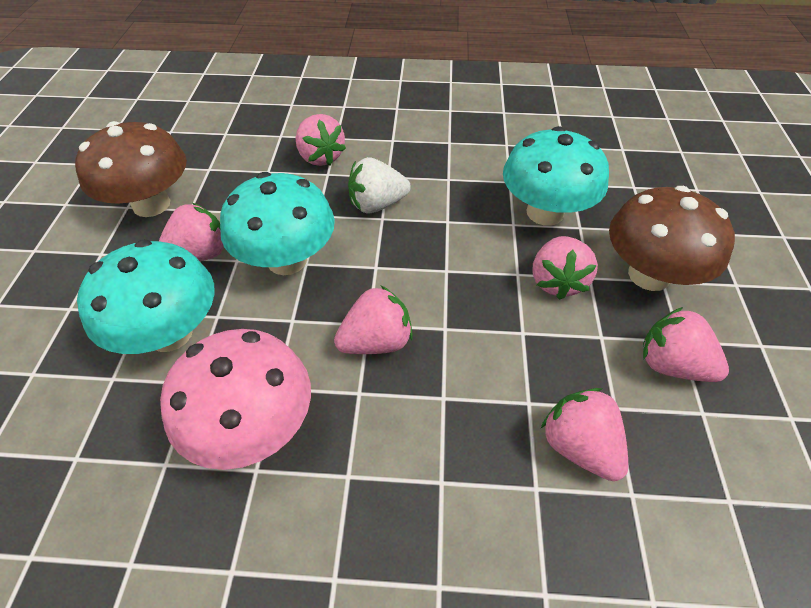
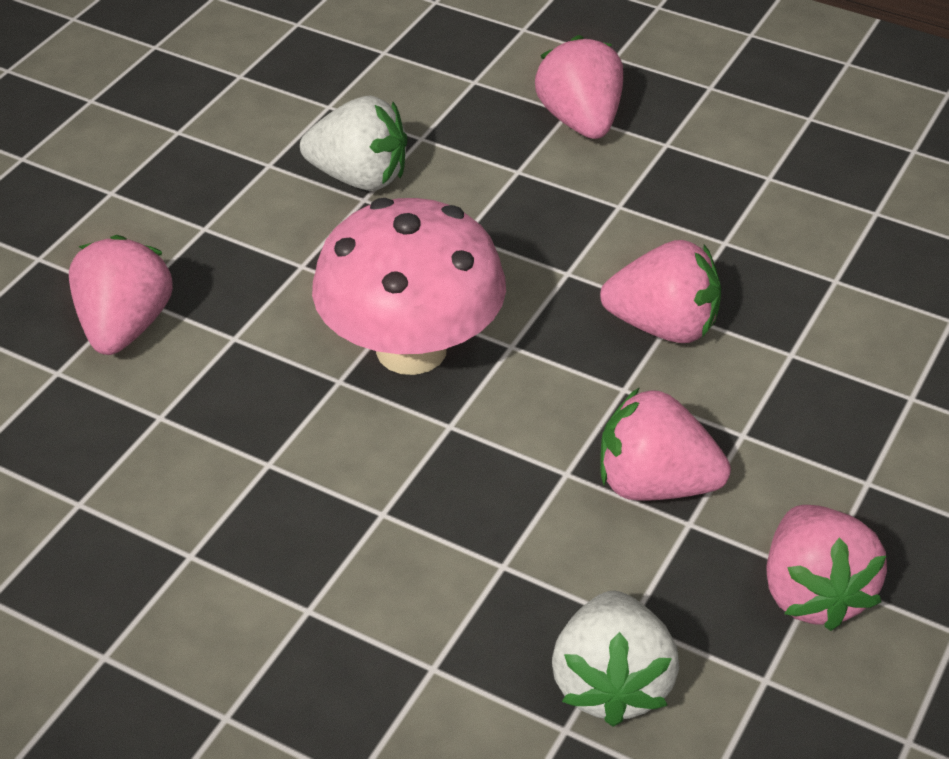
brown mushroom: 2 -> 0
pink strawberry: 6 -> 5
turquoise mushroom: 3 -> 0
white strawberry: 1 -> 2

